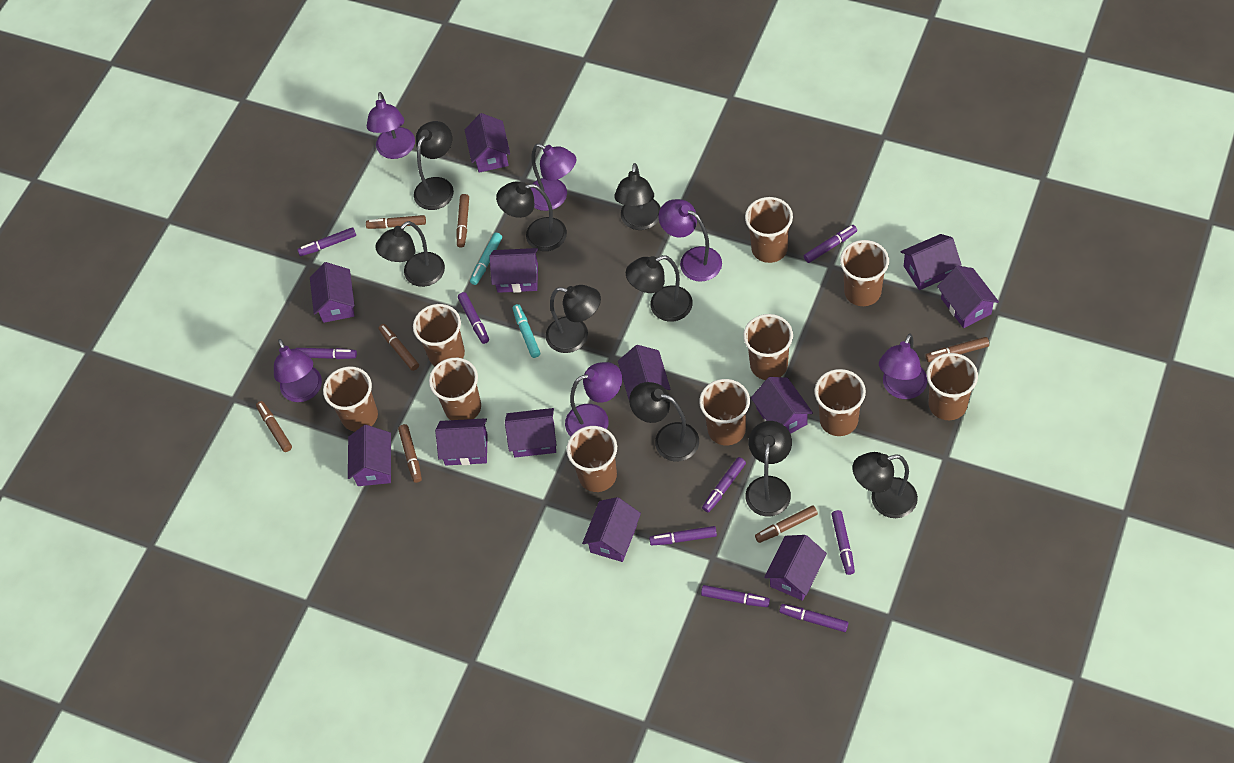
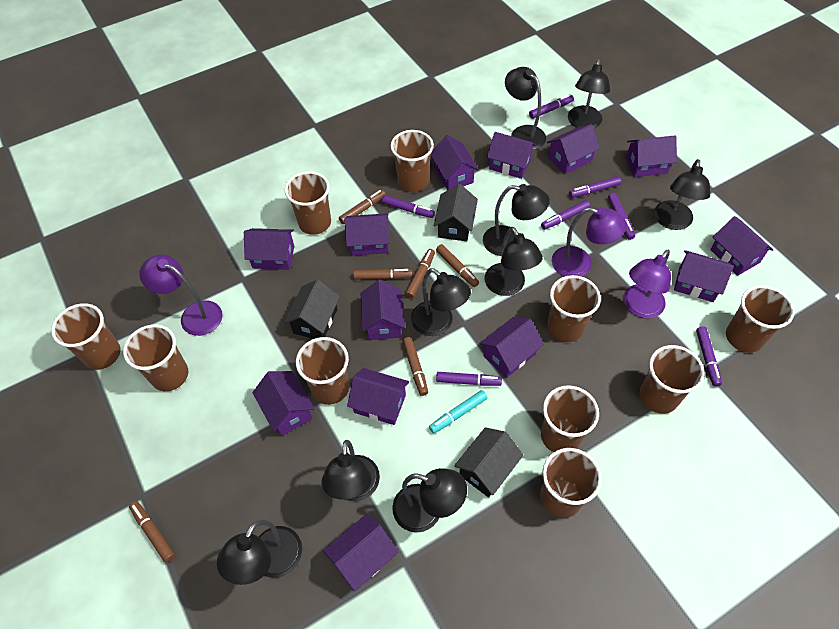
black house: 0 -> 3
brown marker: 7 -> 6
purple house: 12 -> 13
purple lamp: 6 -> 3
purple marker: 9 -> 7
turquoise marker: 2 -> 1

